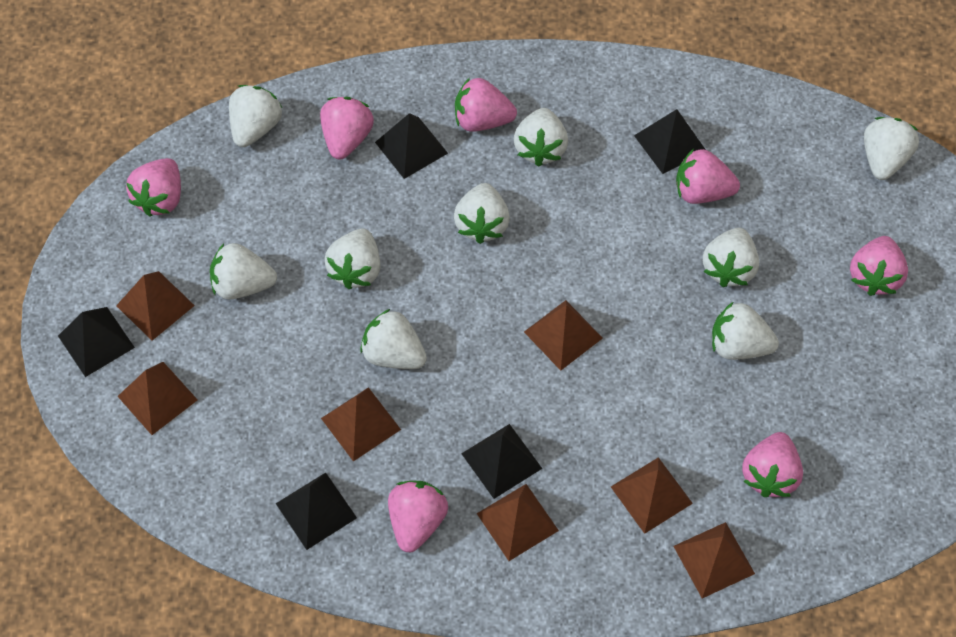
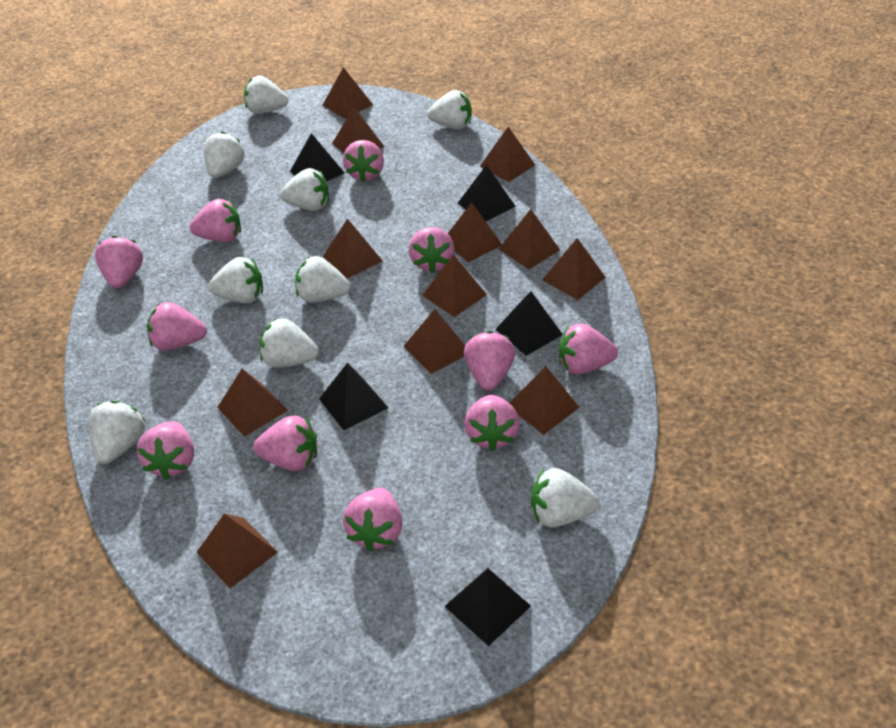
brown pyramid: 7 -> 12
pink strawberry: 7 -> 11

